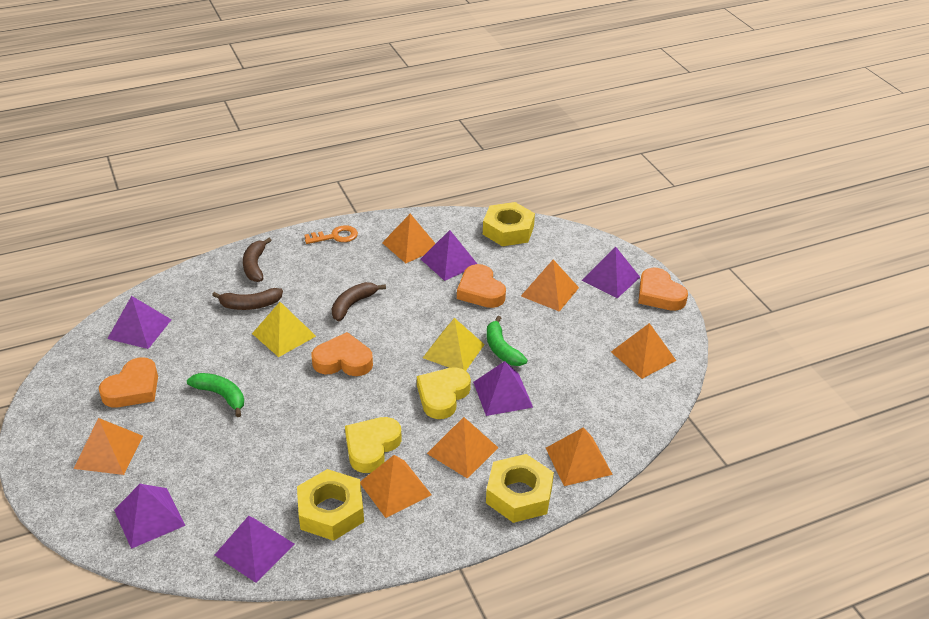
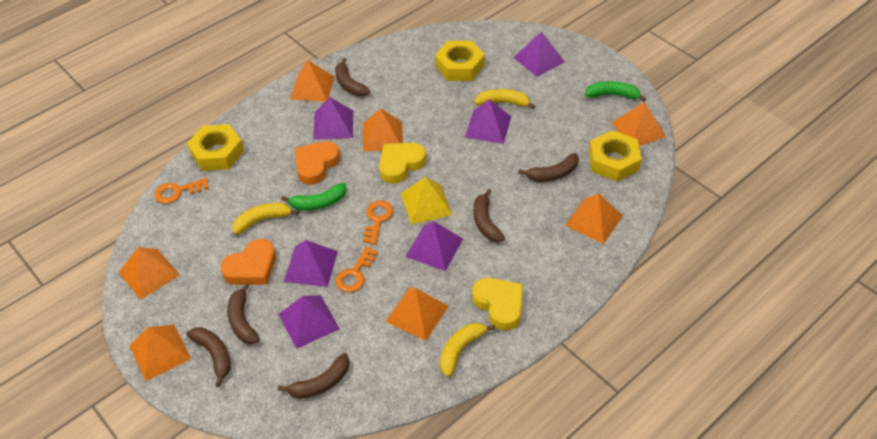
brown banana: 3 -> 6
orange heart: 4 -> 2
orange key: 1 -> 3
yellow banana: 0 -> 3
yellow pyramid: 2 -> 1

